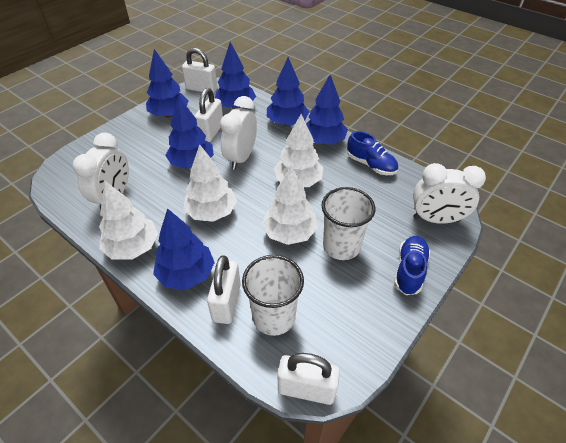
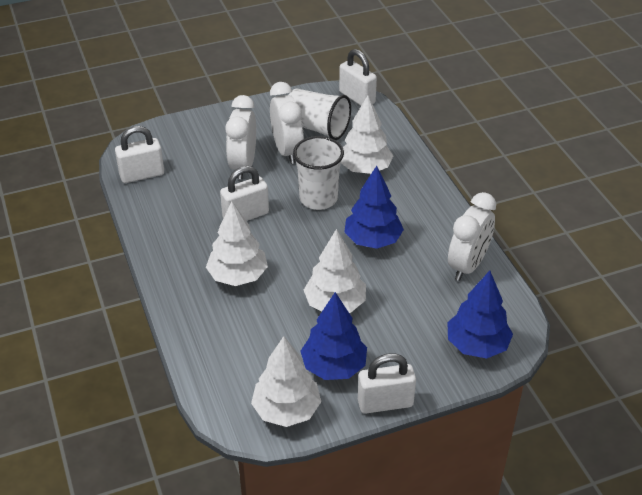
blue shoe: 2 -> 0
blue tree: 6 -> 3

